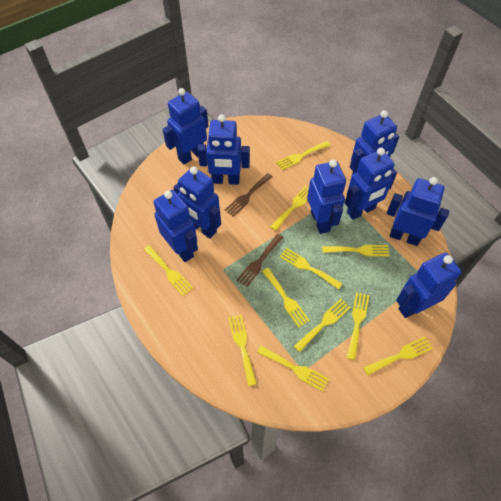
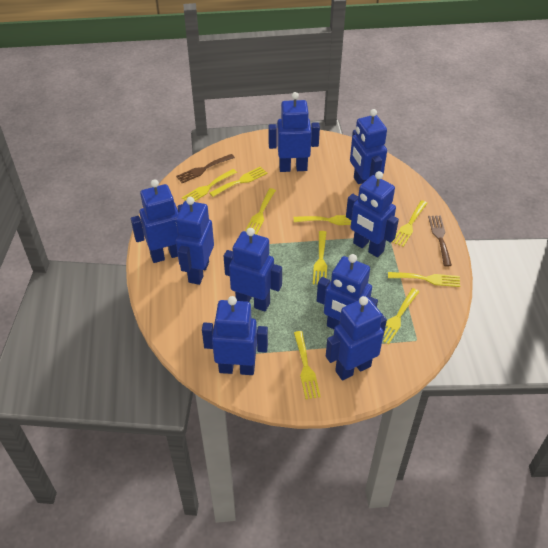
yellow fork: 11 -> 9

